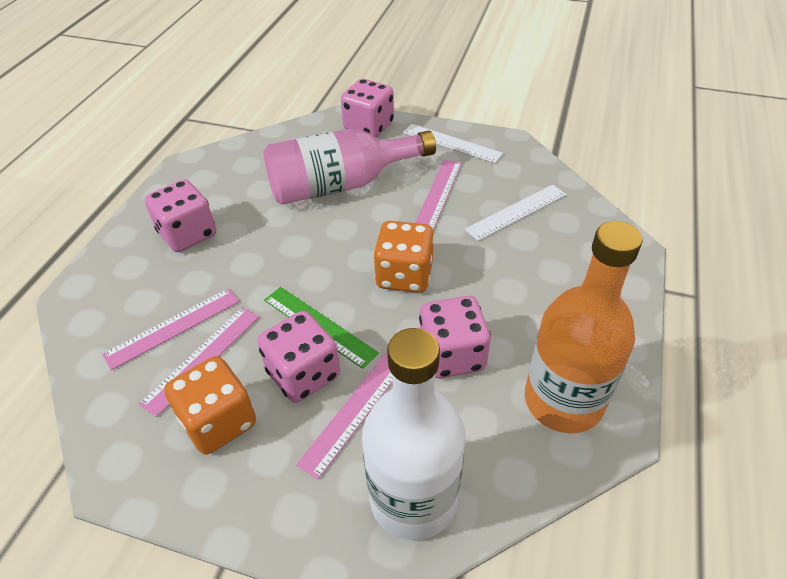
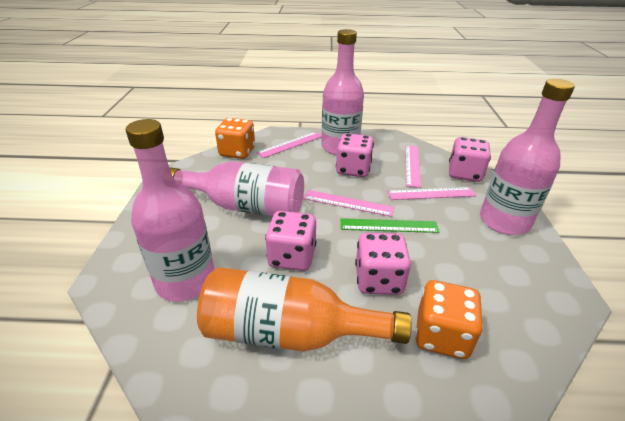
pink bottle: 1 -> 4
white bottle: 1 -> 0
white ruler: 2 -> 0

